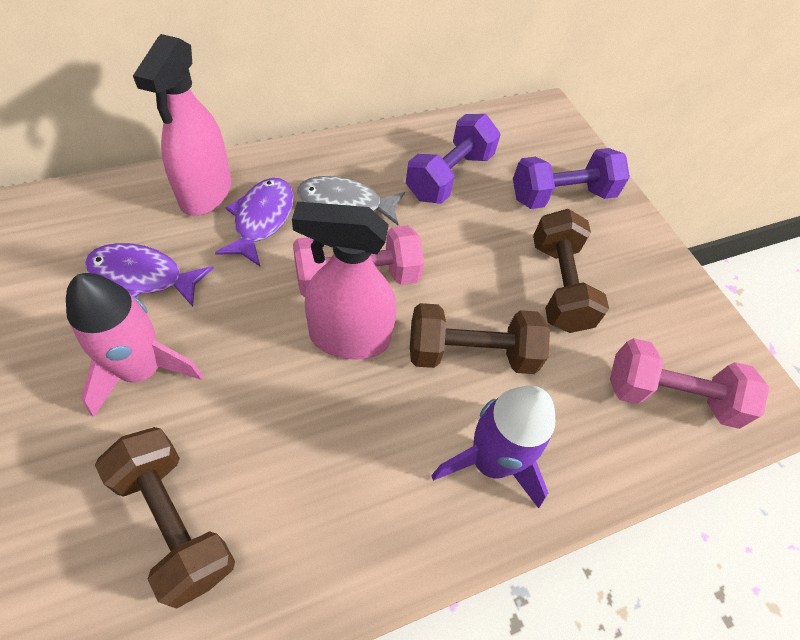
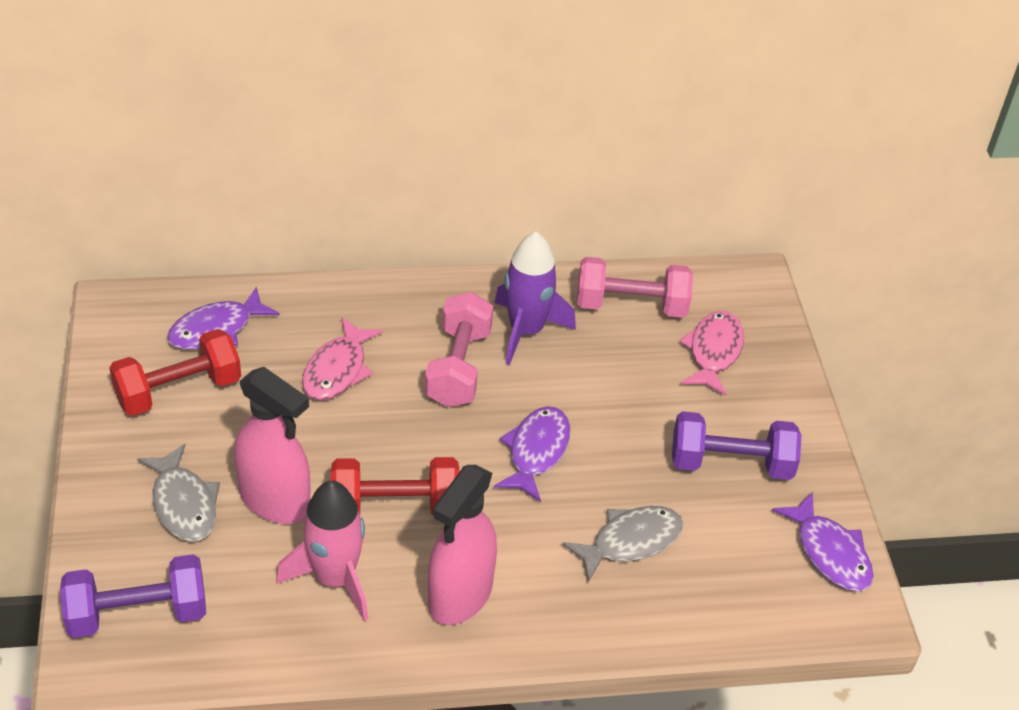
brown dumbbell: 3 -> 0
grey fish: 1 -> 2
pink fish: 0 -> 2
purple fish: 2 -> 3
red dumbbell: 0 -> 2

